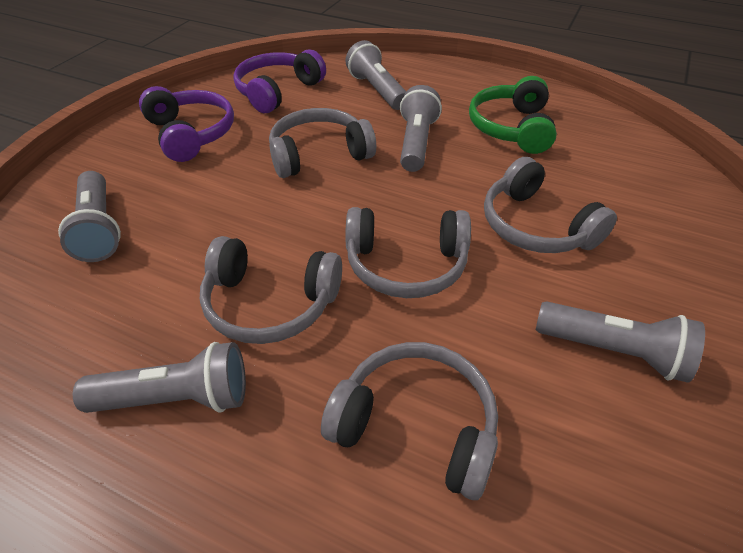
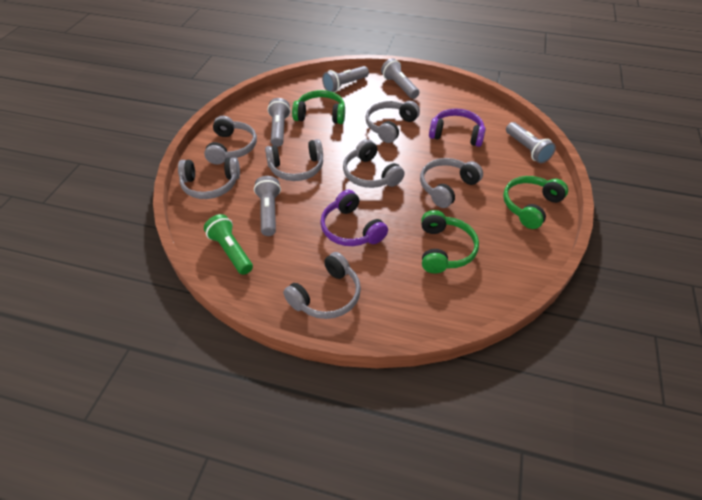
green flashlight: 0 -> 1
green headphones: 1 -> 3
grey headphones: 5 -> 7

